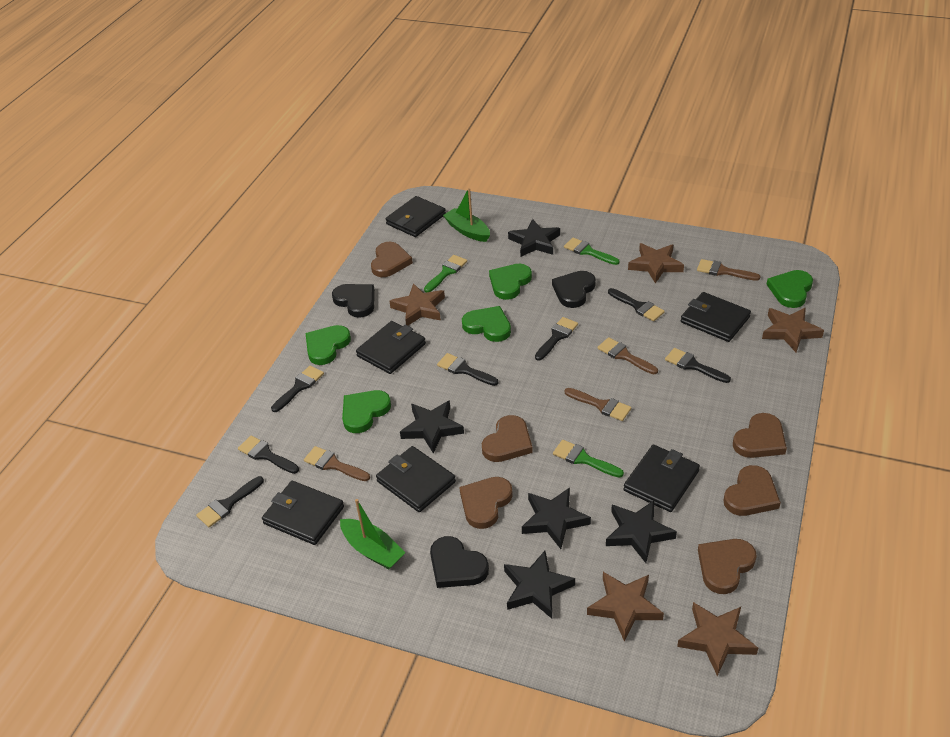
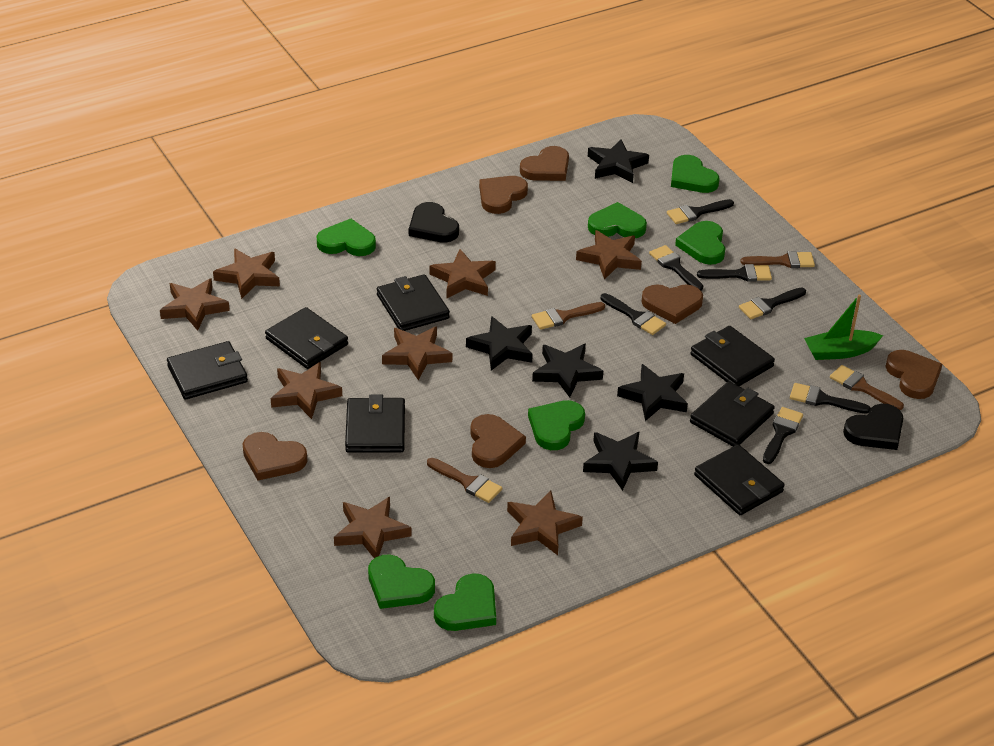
black heart: 3 -> 2
black wallet: 6 -> 7
brown star: 5 -> 8
green boat: 2 -> 1
green brush: 3 -> 0
green heart: 5 -> 7

